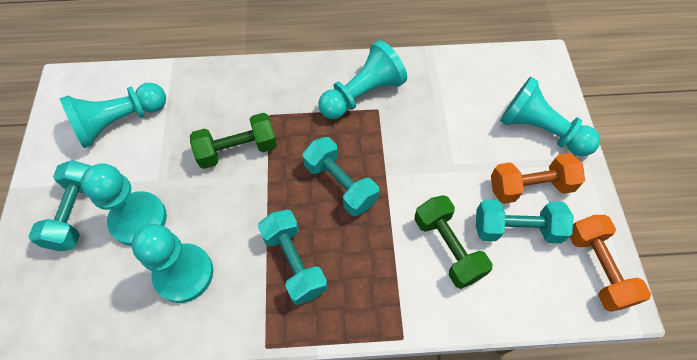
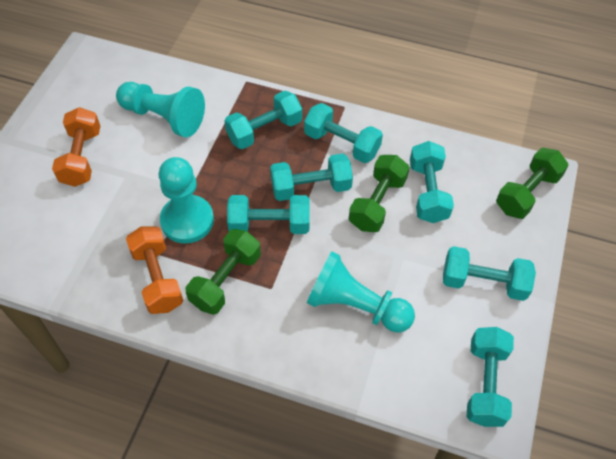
green dumbbell: 2 -> 3
turquoise dumbbell: 4 -> 7
turquoise pawn: 5 -> 3

